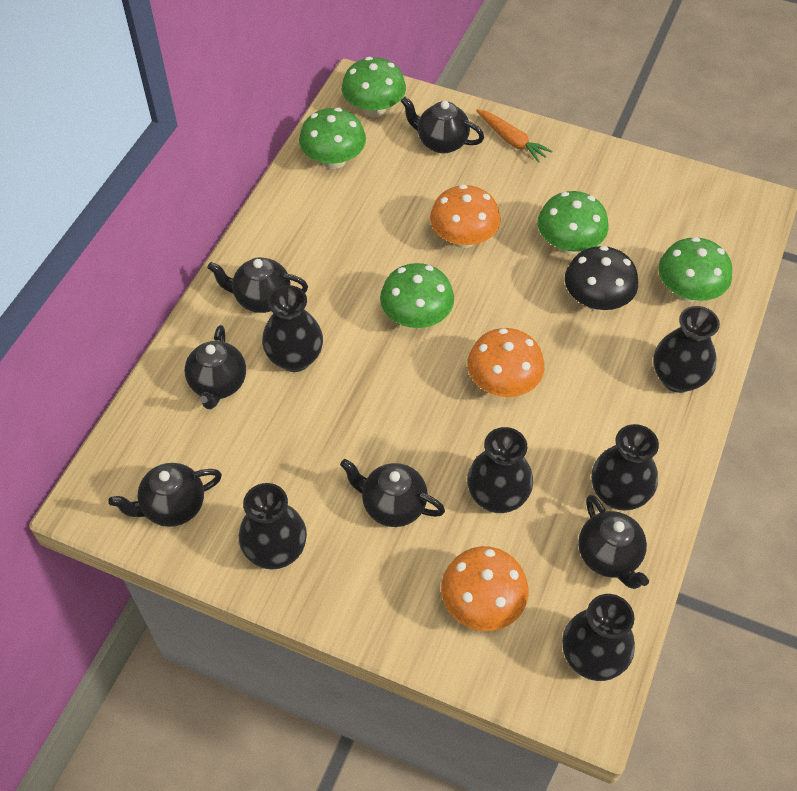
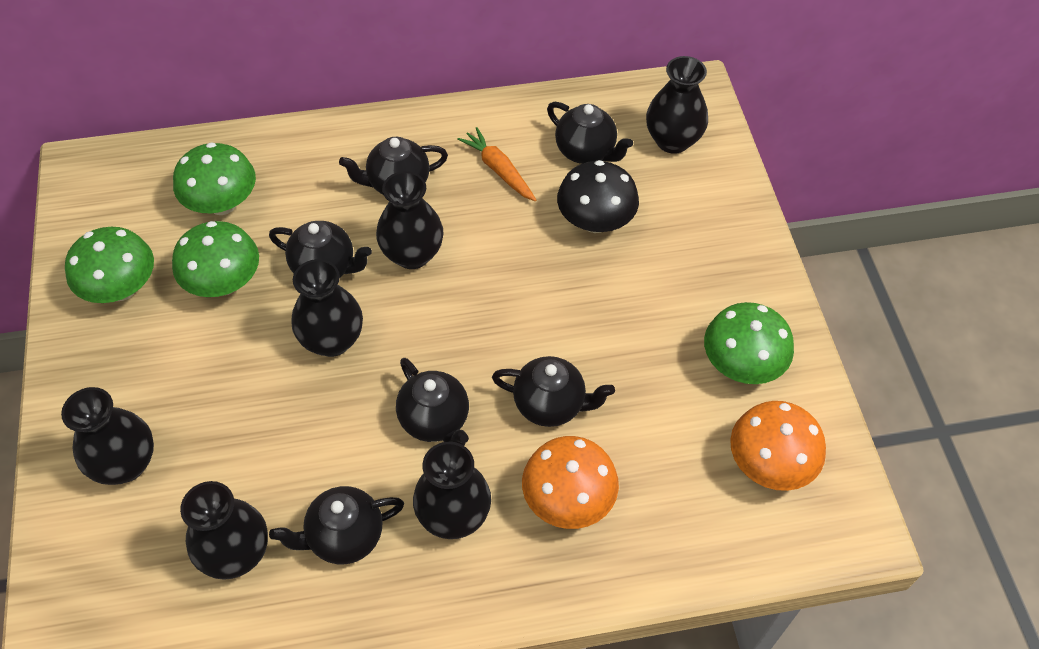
green mushroom: 5 -> 4
orange mushroom: 3 -> 2

